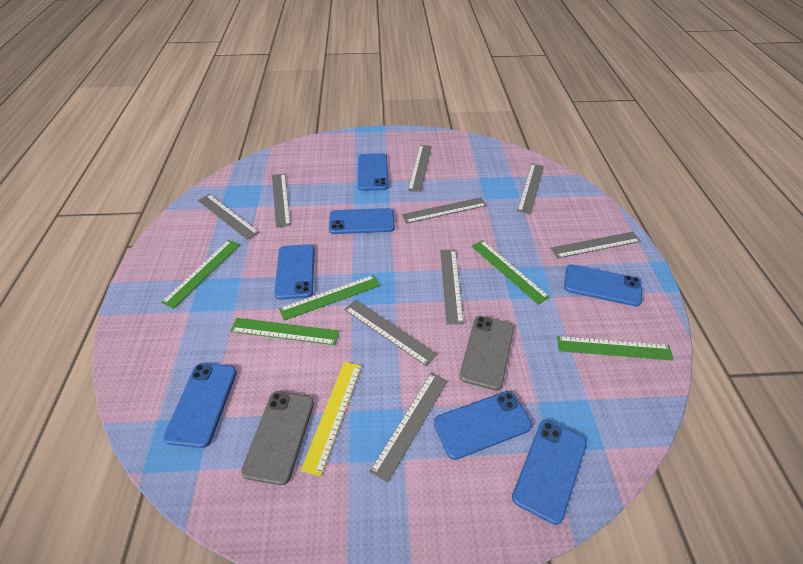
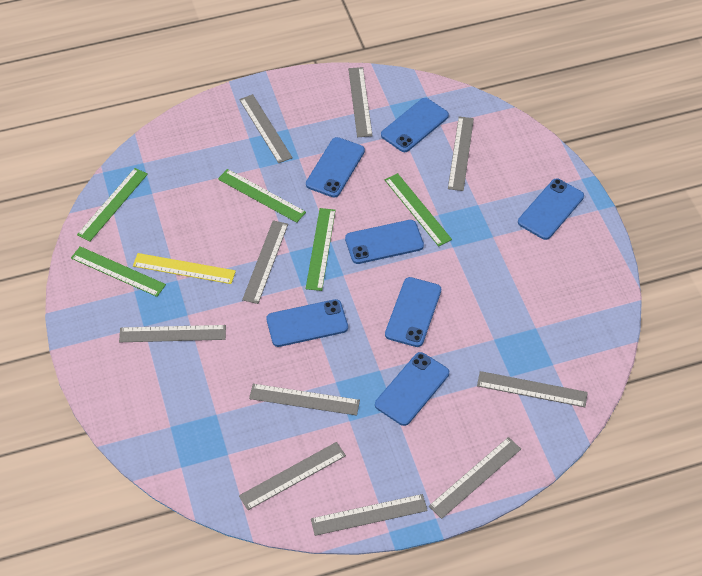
grey phone: 2 -> 0
grey ruler: 9 -> 10

